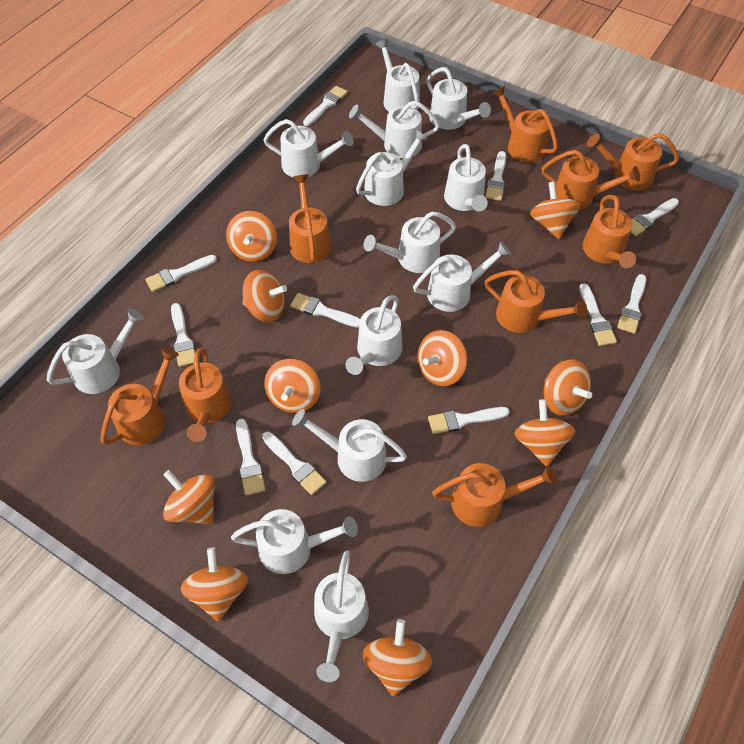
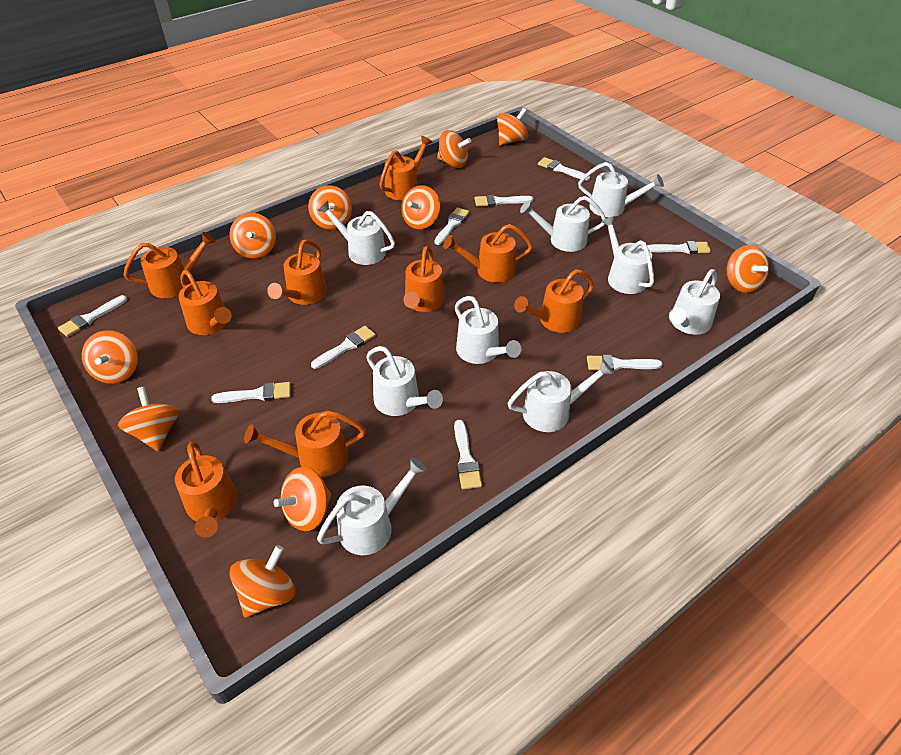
white brush: 11 -> 9
white watering can: 13 -> 9

